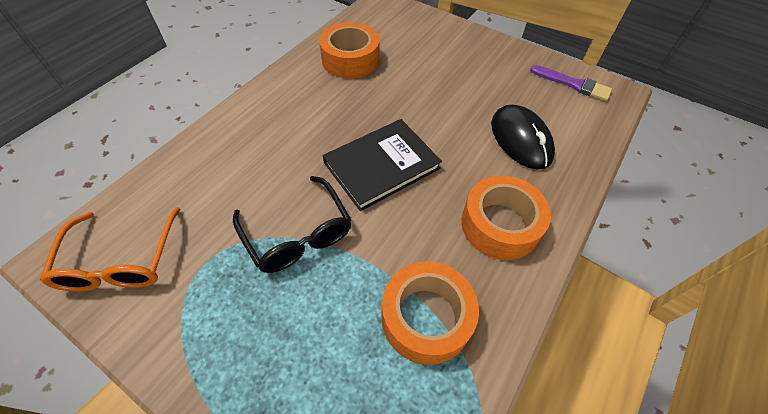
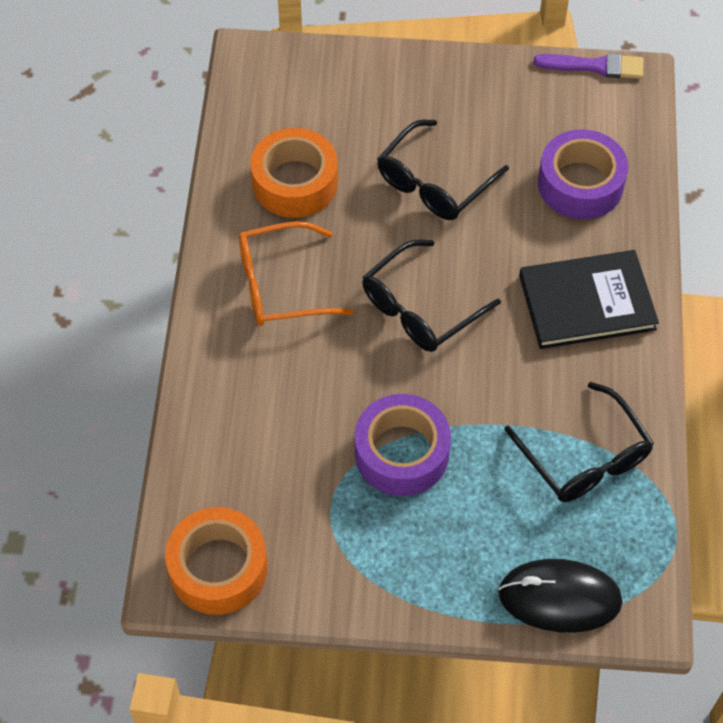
black glasses: 1 -> 3
orange tape: 3 -> 2
purple tape: 0 -> 2

